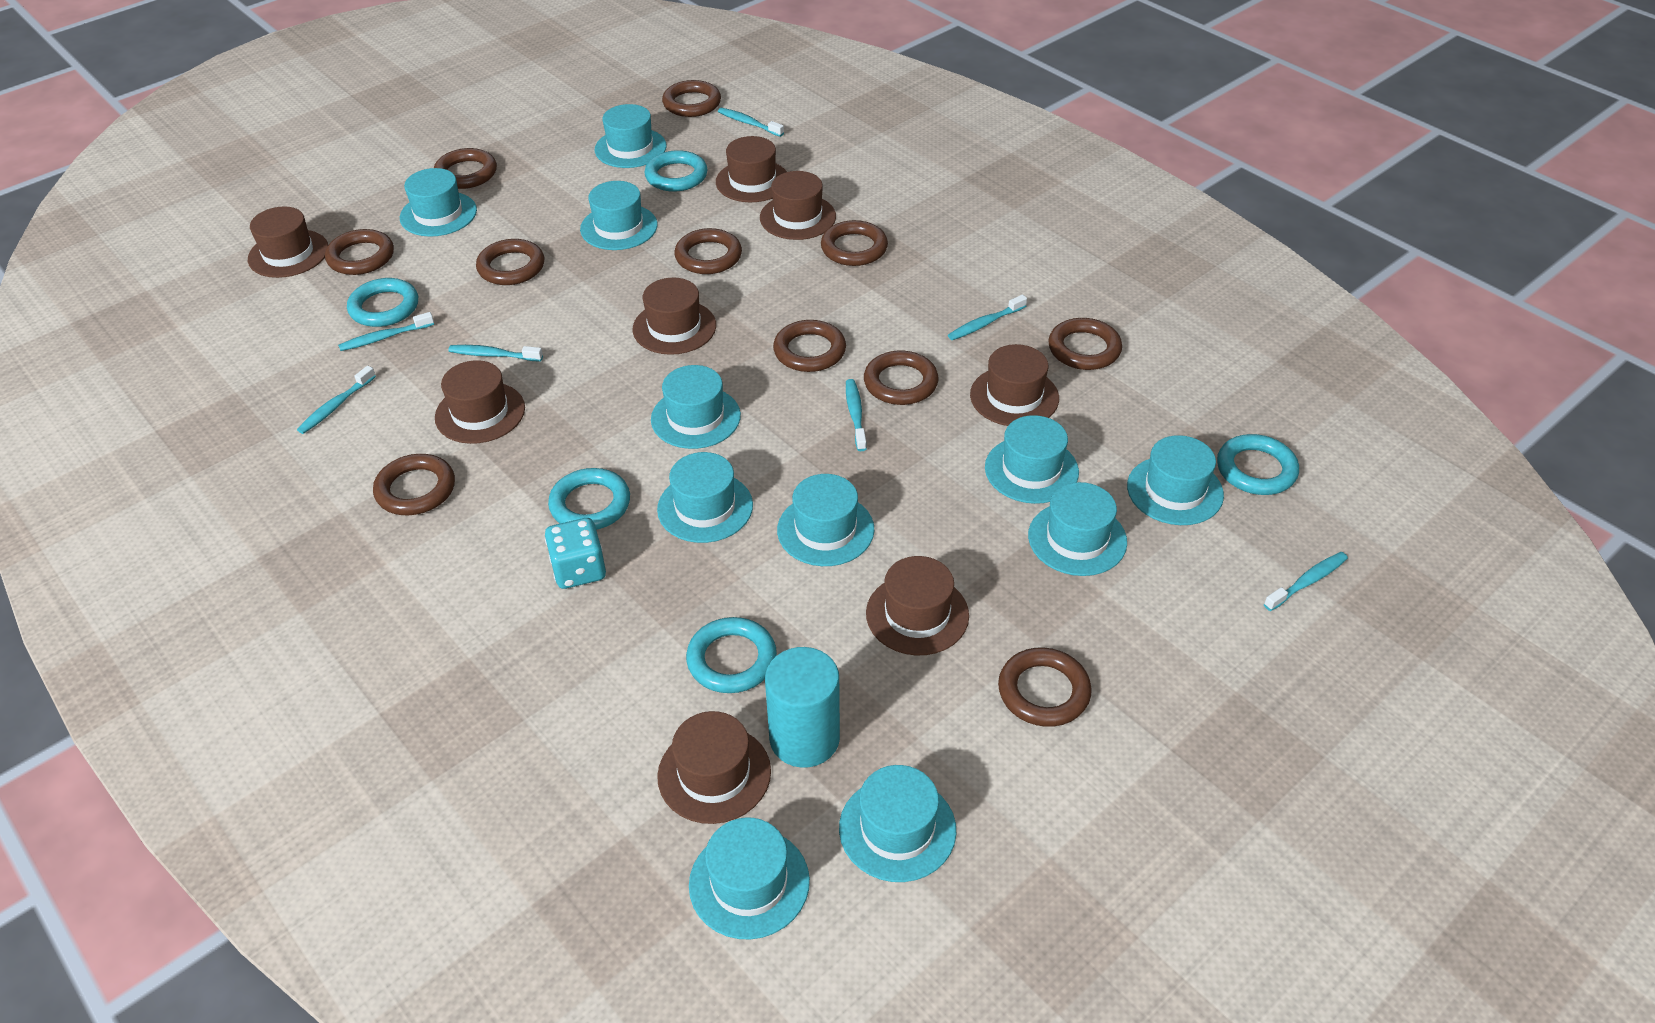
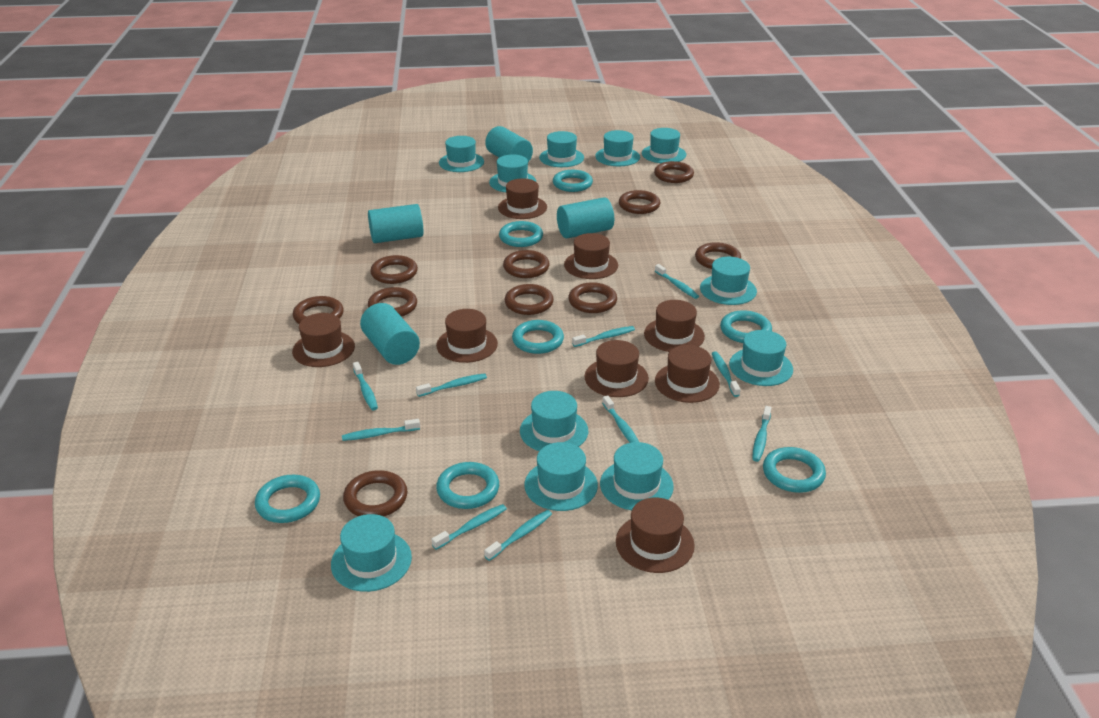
brown ring: 11 -> 10
turquoise cylinder: 1 -> 4
turquoise dice: 1 -> 0
turquoise ring: 5 -> 7
turquoise toothbrush: 7 -> 10

